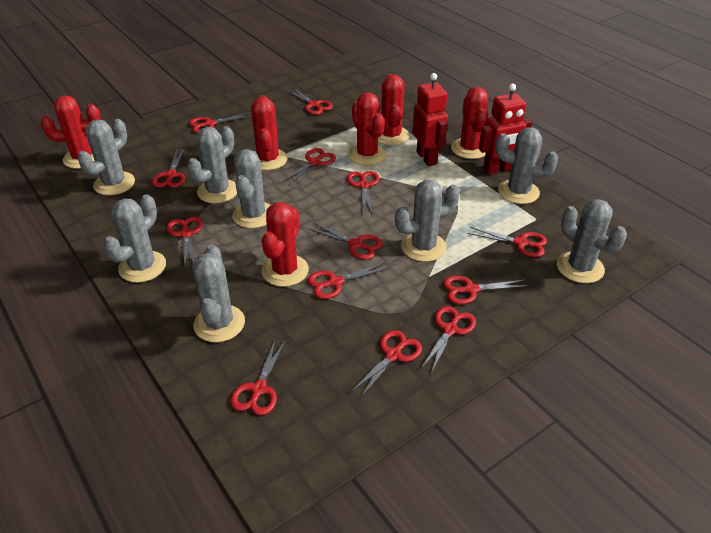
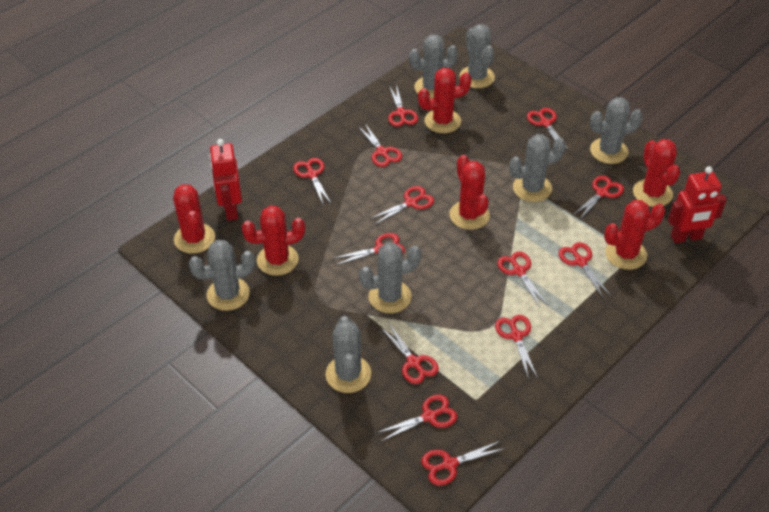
grey cactus: 8 -> 7

